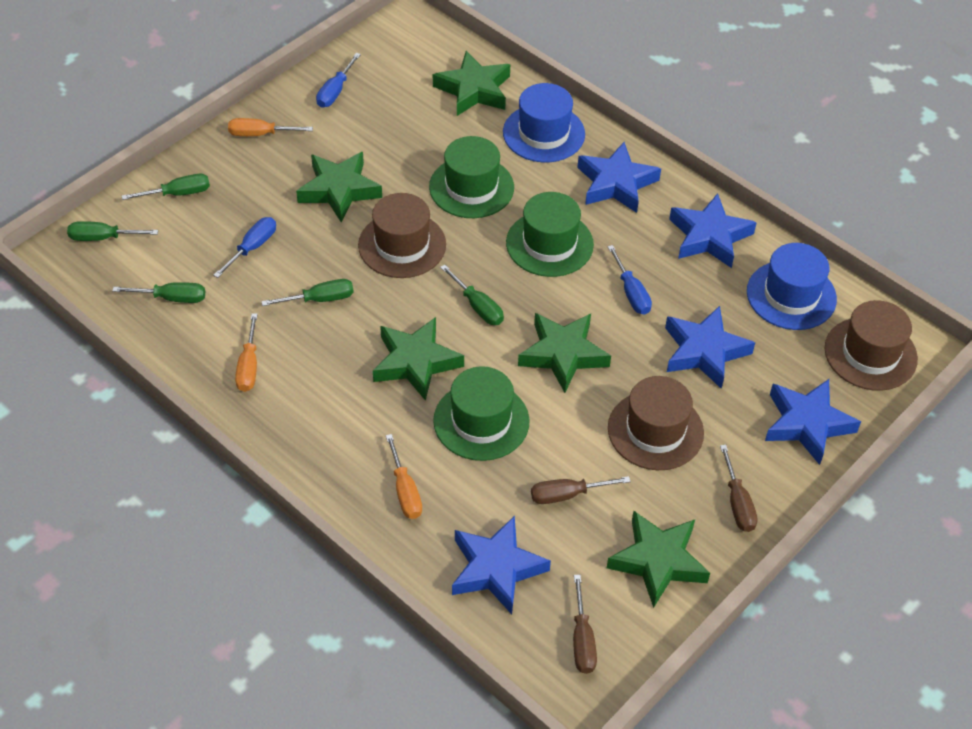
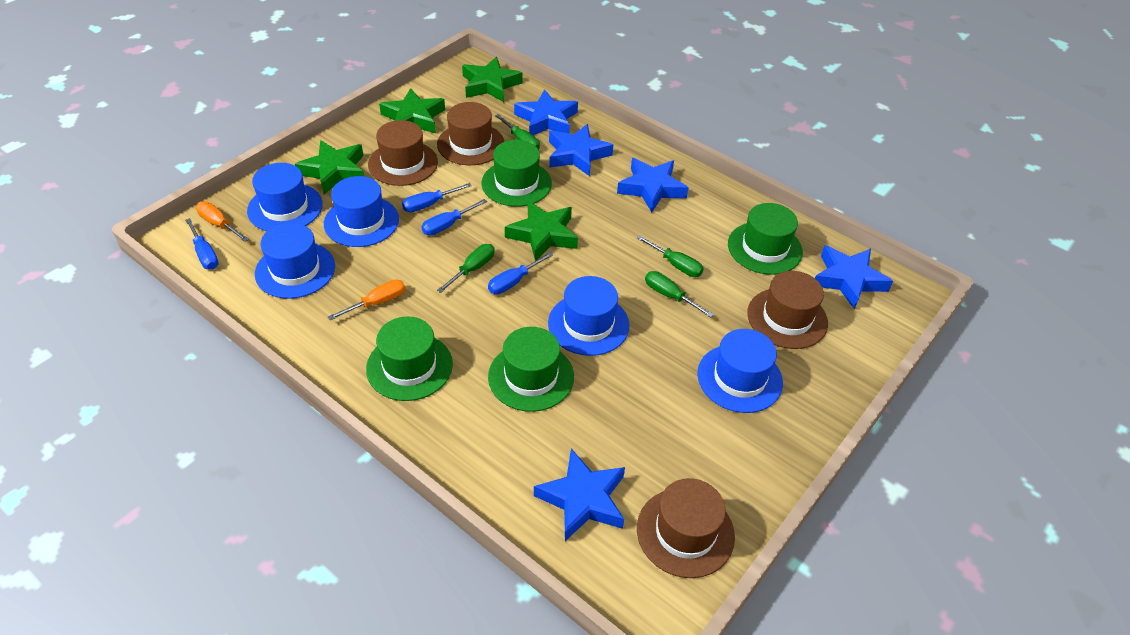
blue hat: 2 -> 5
blue screwdriver: 3 -> 4
brown hat: 3 -> 4
brown screwdriver: 3 -> 0
green hat: 3 -> 4
green screwdriver: 5 -> 4
green star: 5 -> 4
orange screwdriver: 3 -> 2

